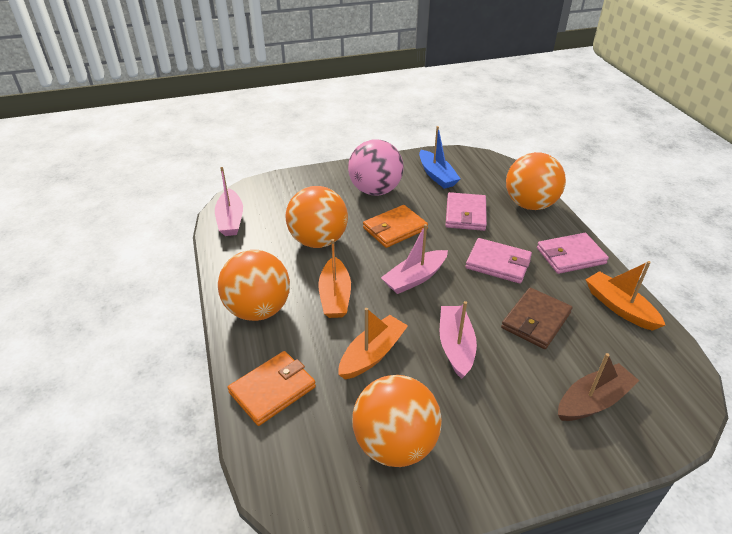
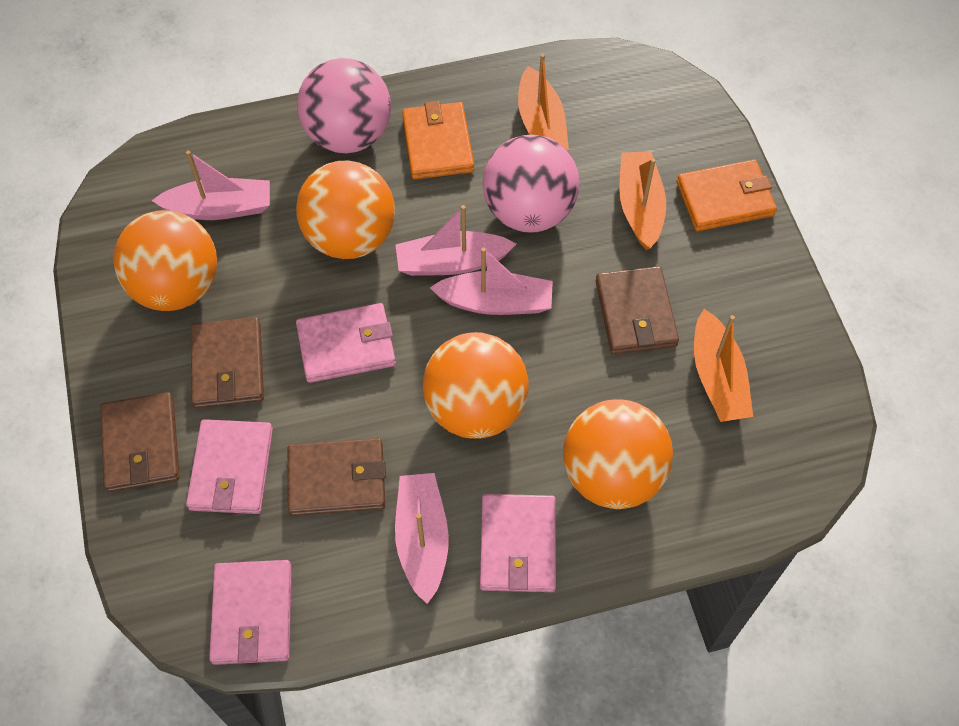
blue boat: 1 -> 0
brown boat: 1 -> 0
brown wallet: 1 -> 4
pink ball: 1 -> 2
pink boat: 3 -> 4
pink wallet: 3 -> 4

